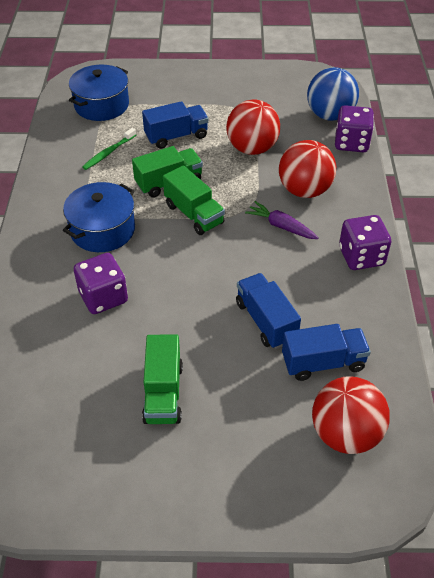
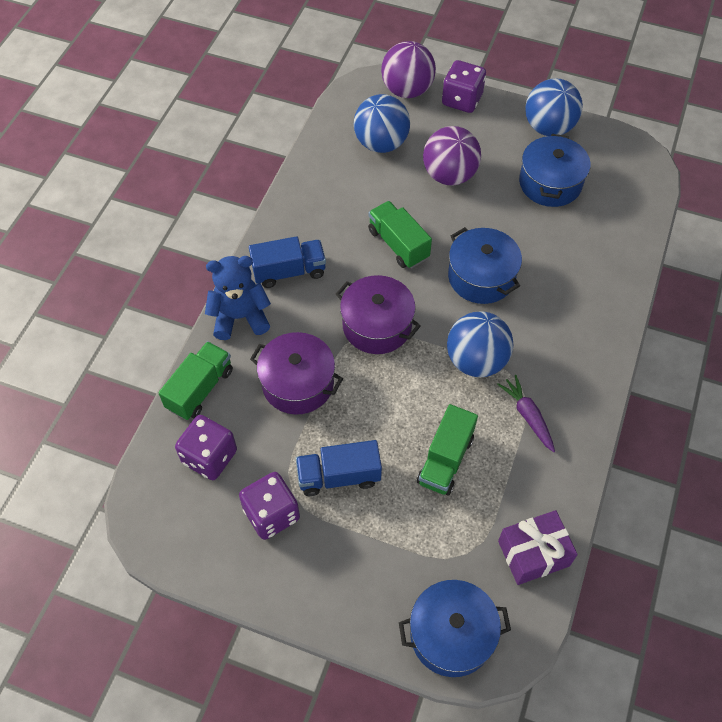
blue ball: 1 -> 3
blue pot: 2 -> 3
blue teddy bear: 0 -> 1
blue truck: 3 -> 2
green toothbrush: 1 -> 0
purple ball: 0 -> 2
purple gift: 0 -> 1
purple pot: 0 -> 2
red ball: 3 -> 0

